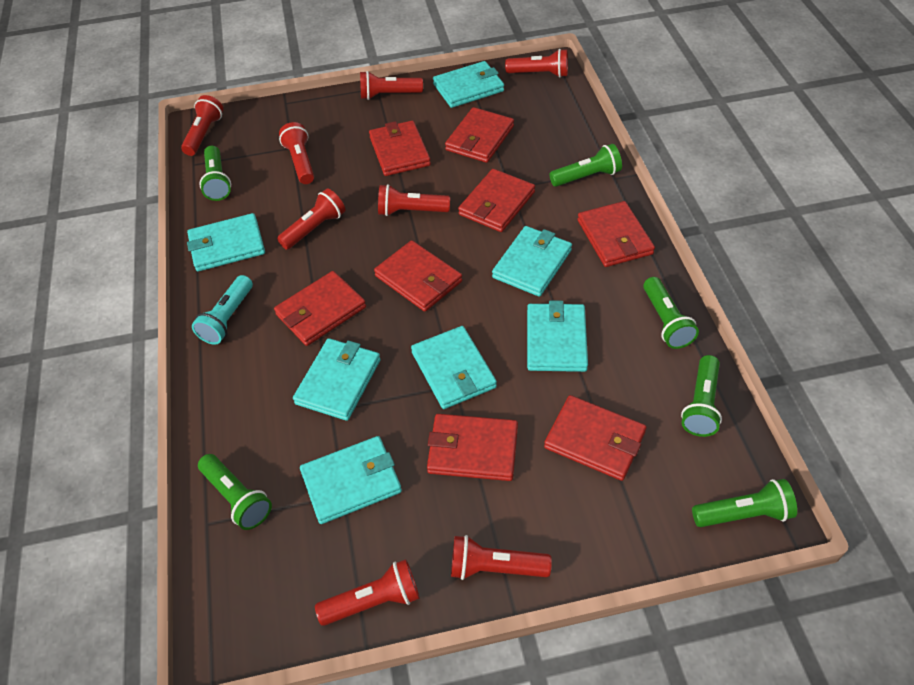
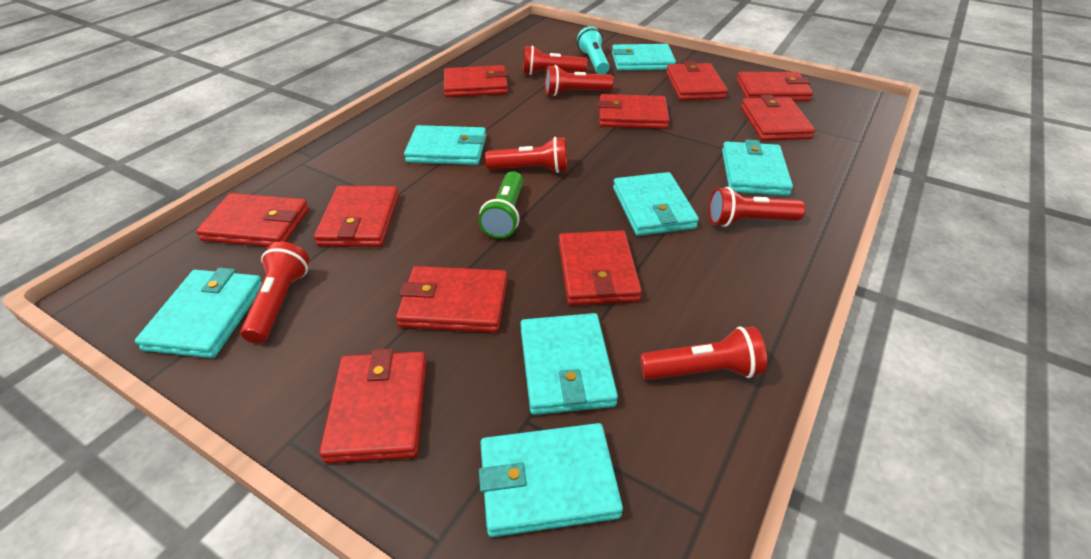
green flashlight: 6 -> 1
red flashlight: 8 -> 6
red wallet: 8 -> 10

